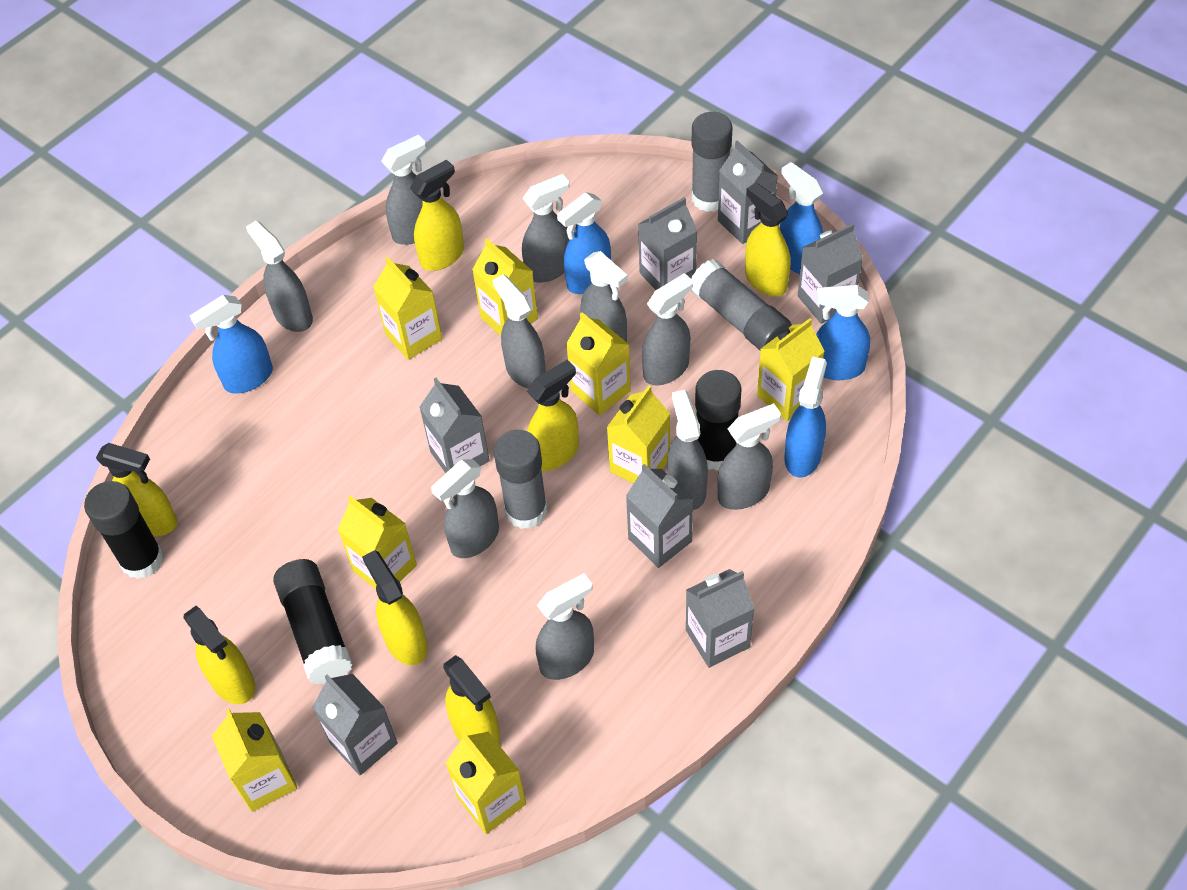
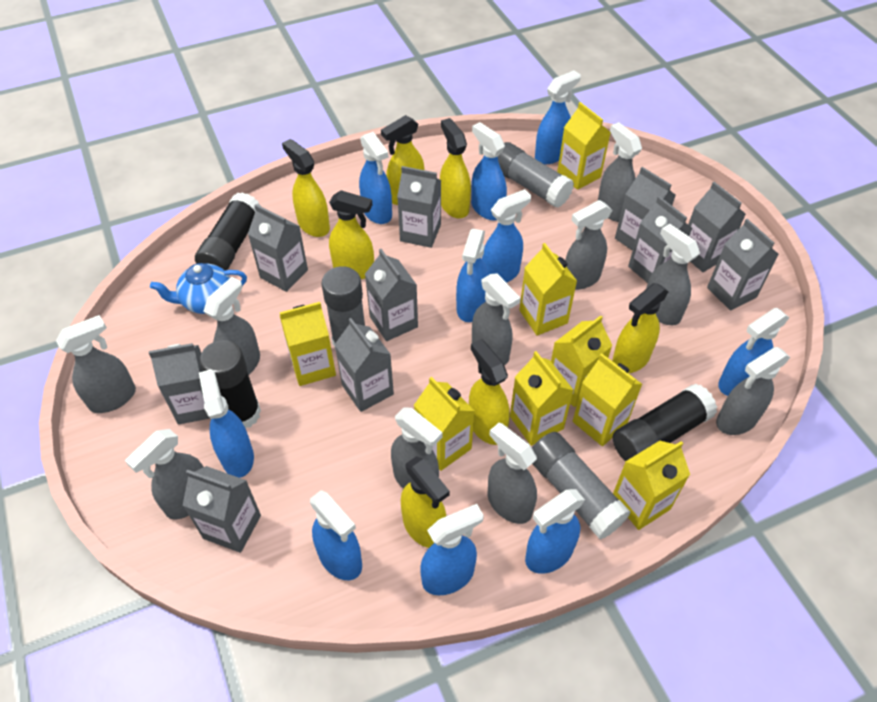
blue spray bottle: 5 -> 10
blue teapot: 0 -> 1
grey carton: 7 -> 10

